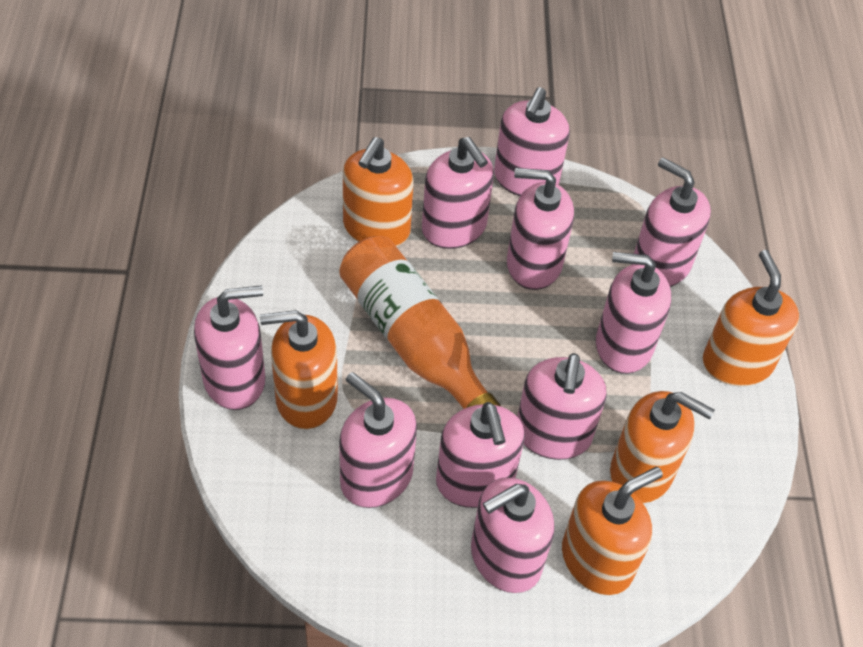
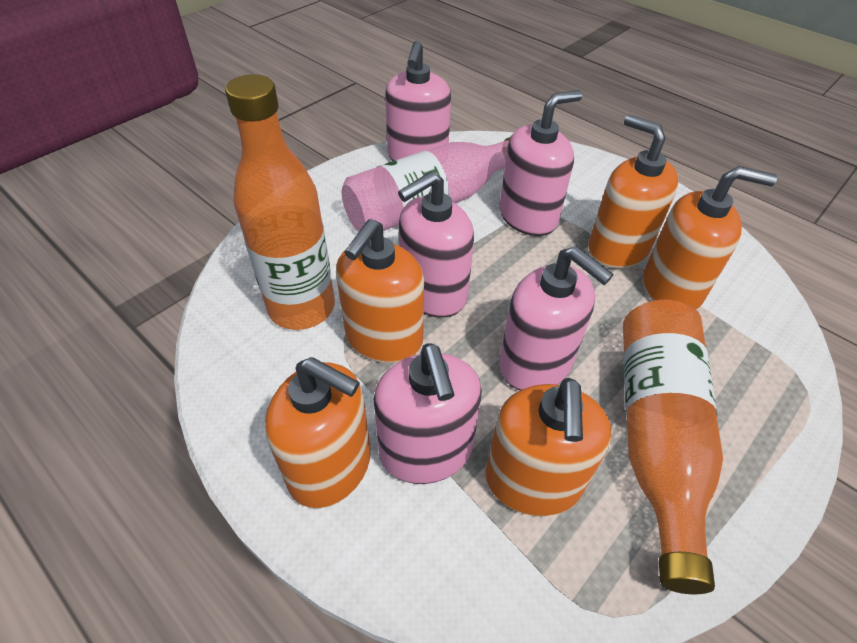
orange bottle: 1 -> 2
pink bottle: 0 -> 1
pink soap dispenser: 10 -> 5

